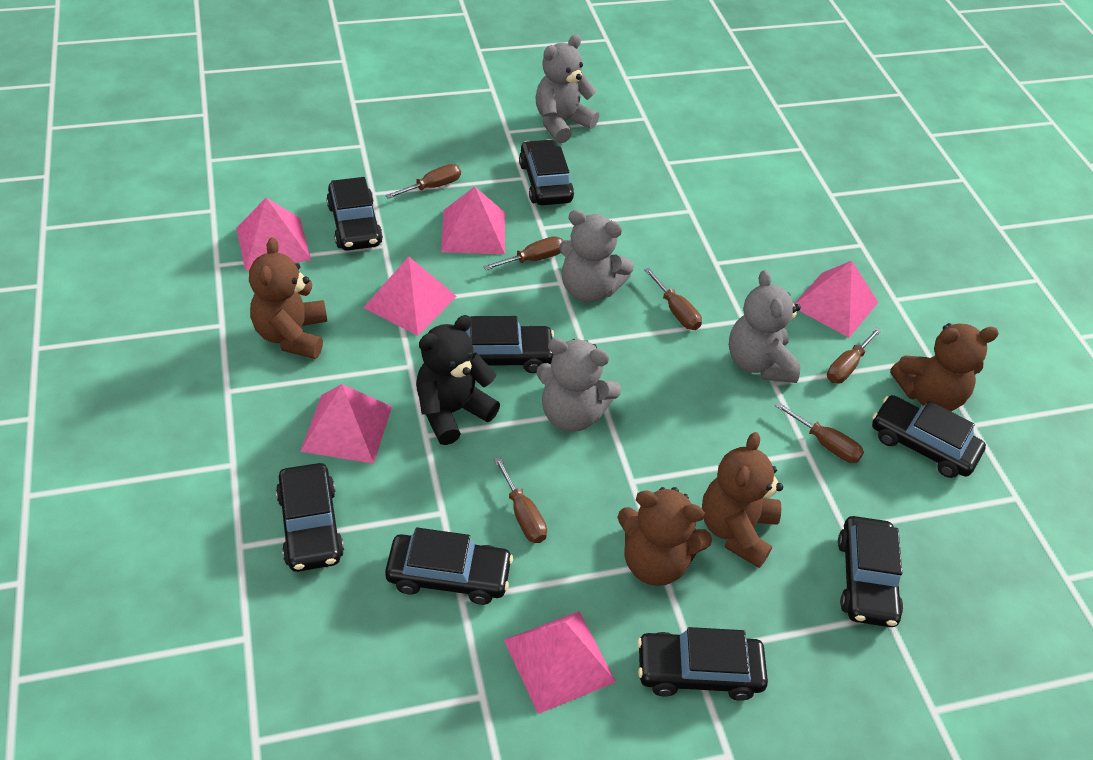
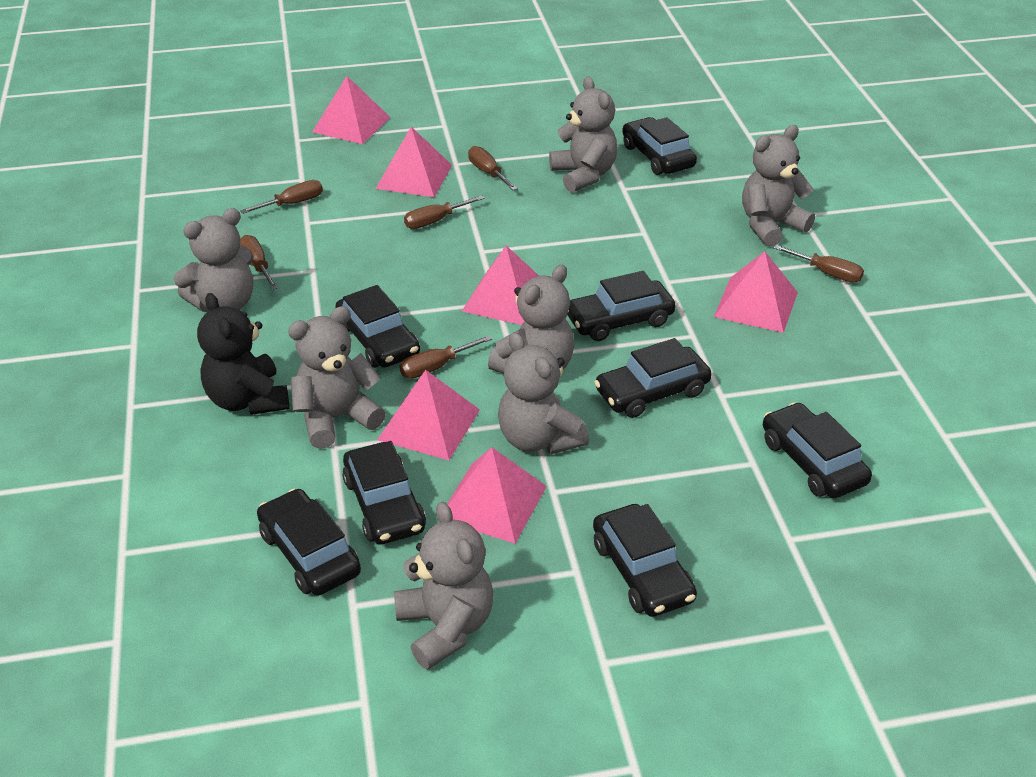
brown teddy bear: 4 -> 0
grey teddy bear: 4 -> 7

